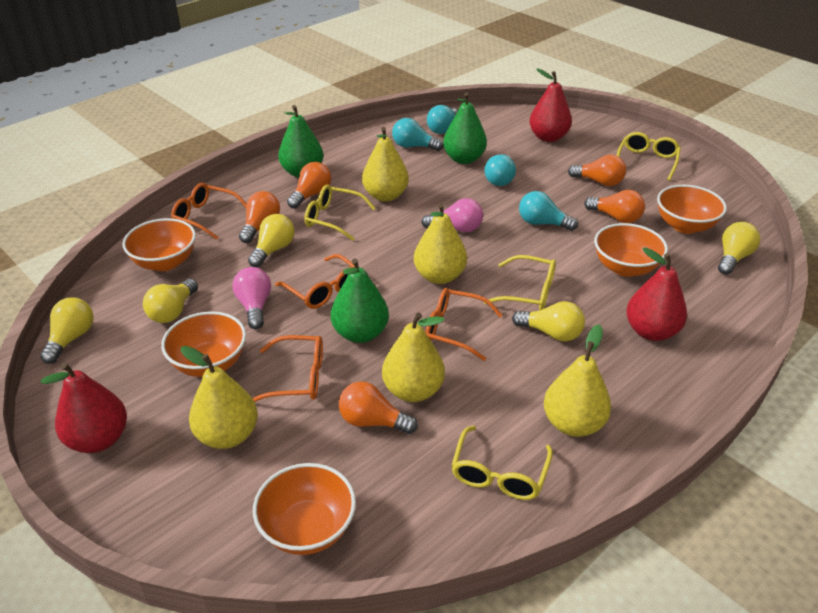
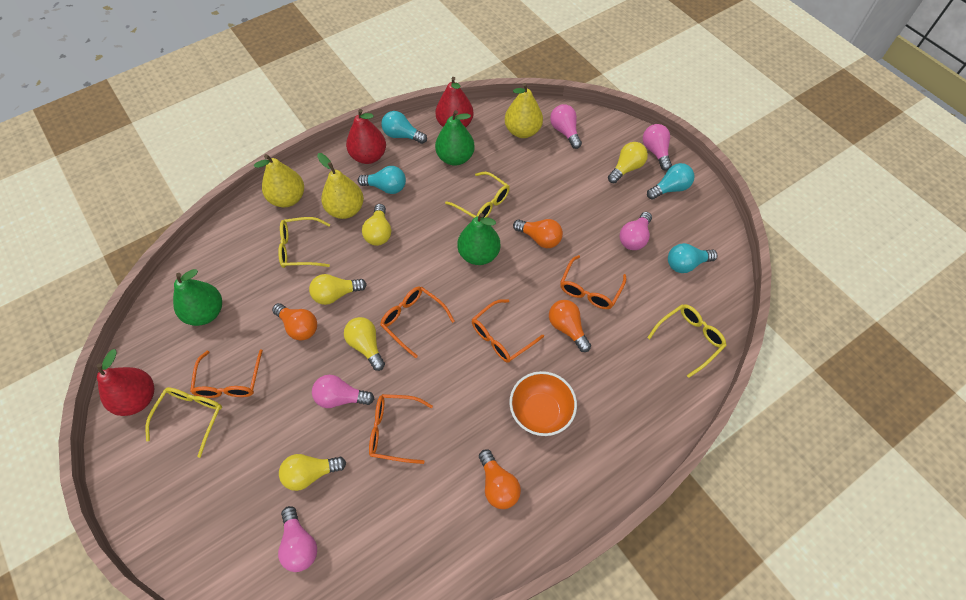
orange bowl: 5 -> 1
orange glasses: 4 -> 5
orange light bulb: 5 -> 4
pink light bulb: 2 -> 5
yellow pear: 5 -> 3

